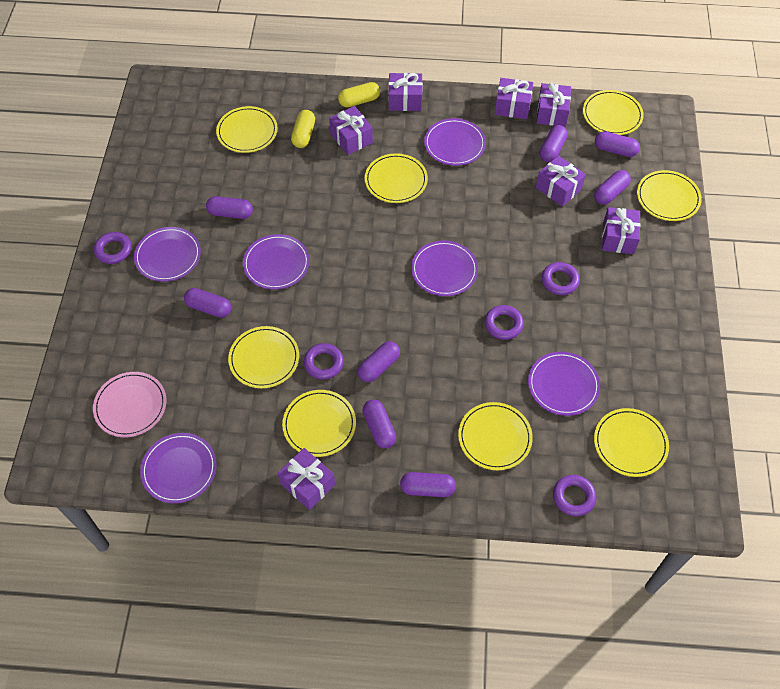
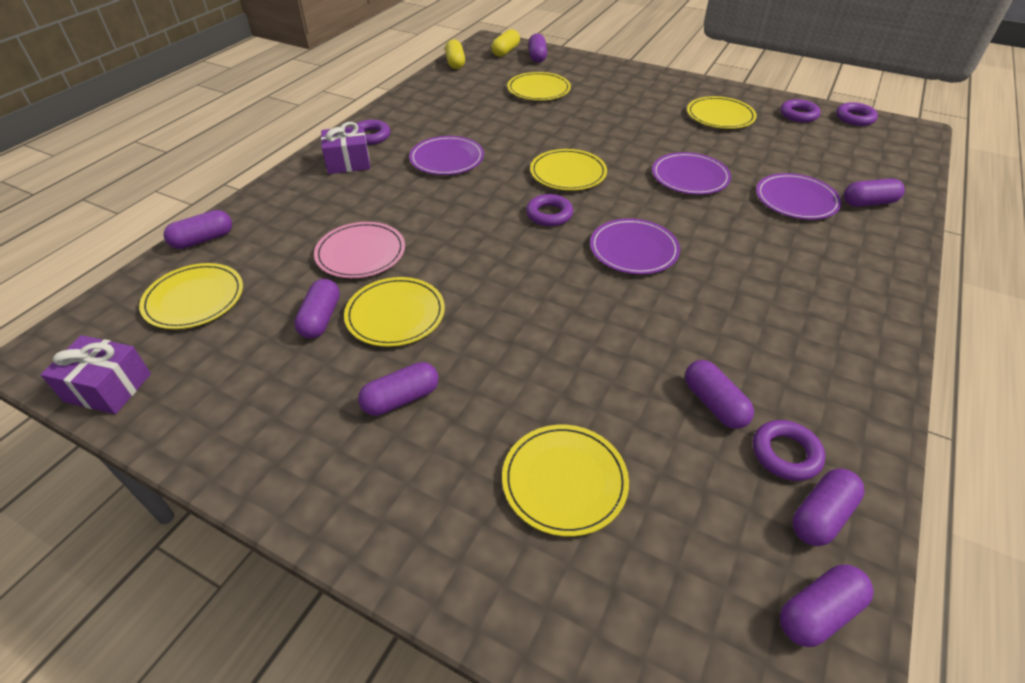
purple gift: 7 -> 2
purple plate: 6 -> 4
yellow plate: 8 -> 6

